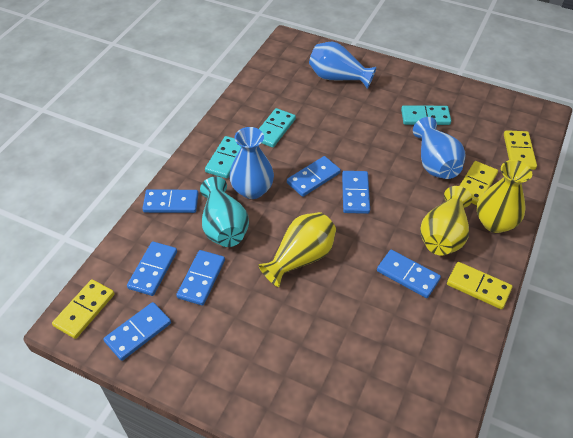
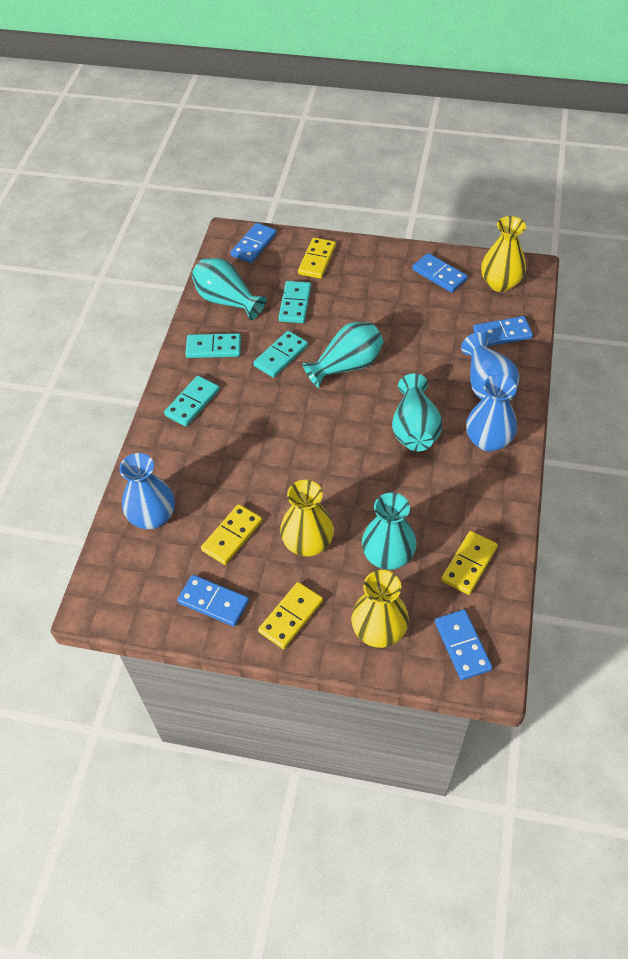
blue domino: 7 -> 5
turquoise domino: 3 -> 4
turquoise vase: 1 -> 4

